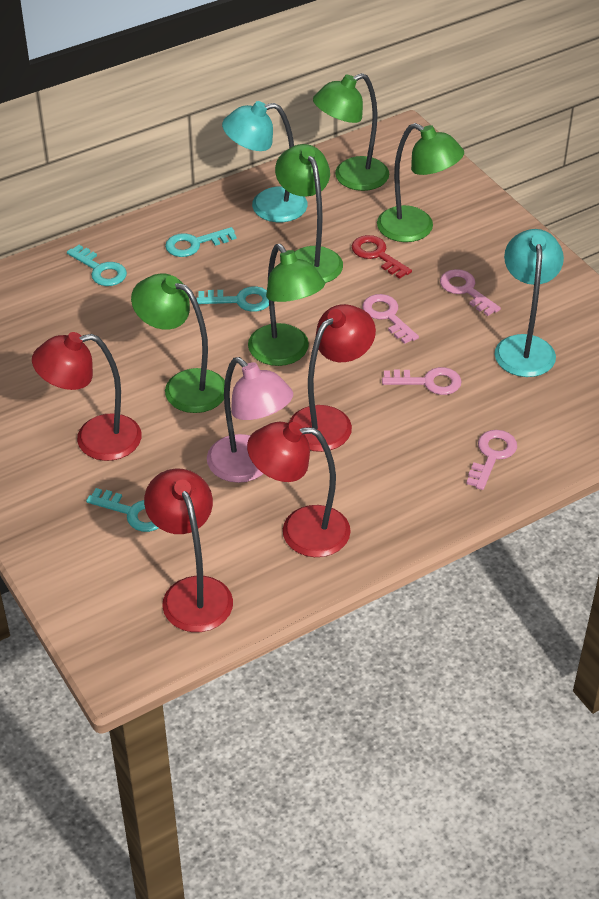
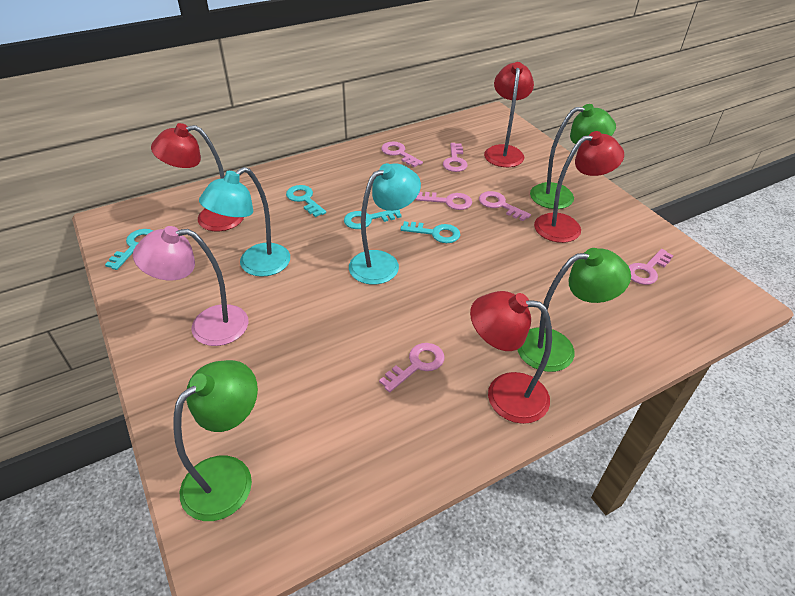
green lamp: 5 -> 3
pink key: 4 -> 6
red key: 1 -> 0

